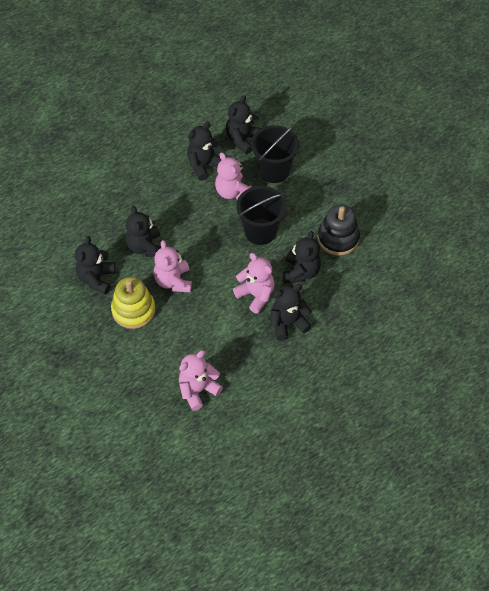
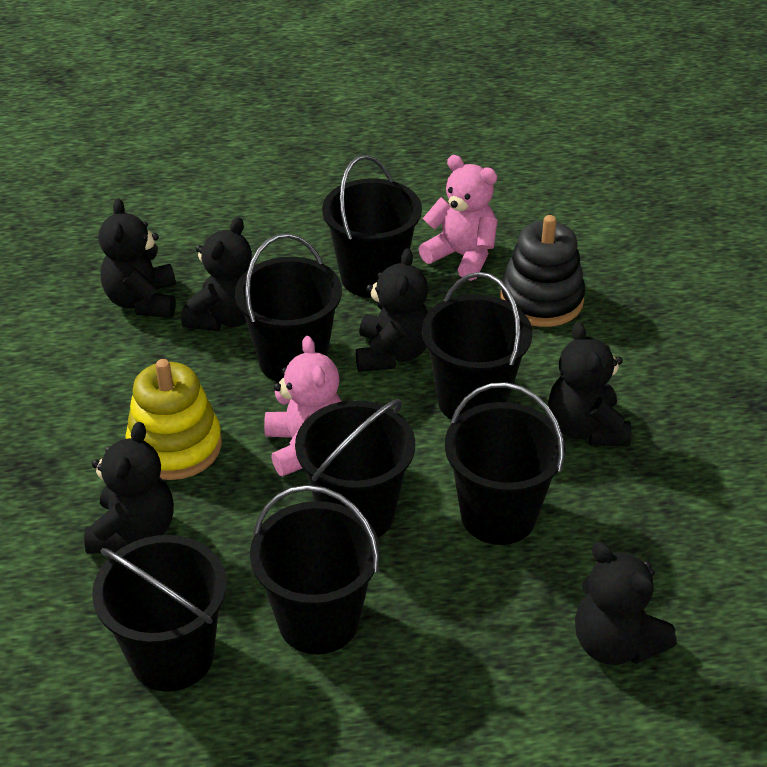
black bucket: 2 -> 7
pink teddy bear: 4 -> 2

